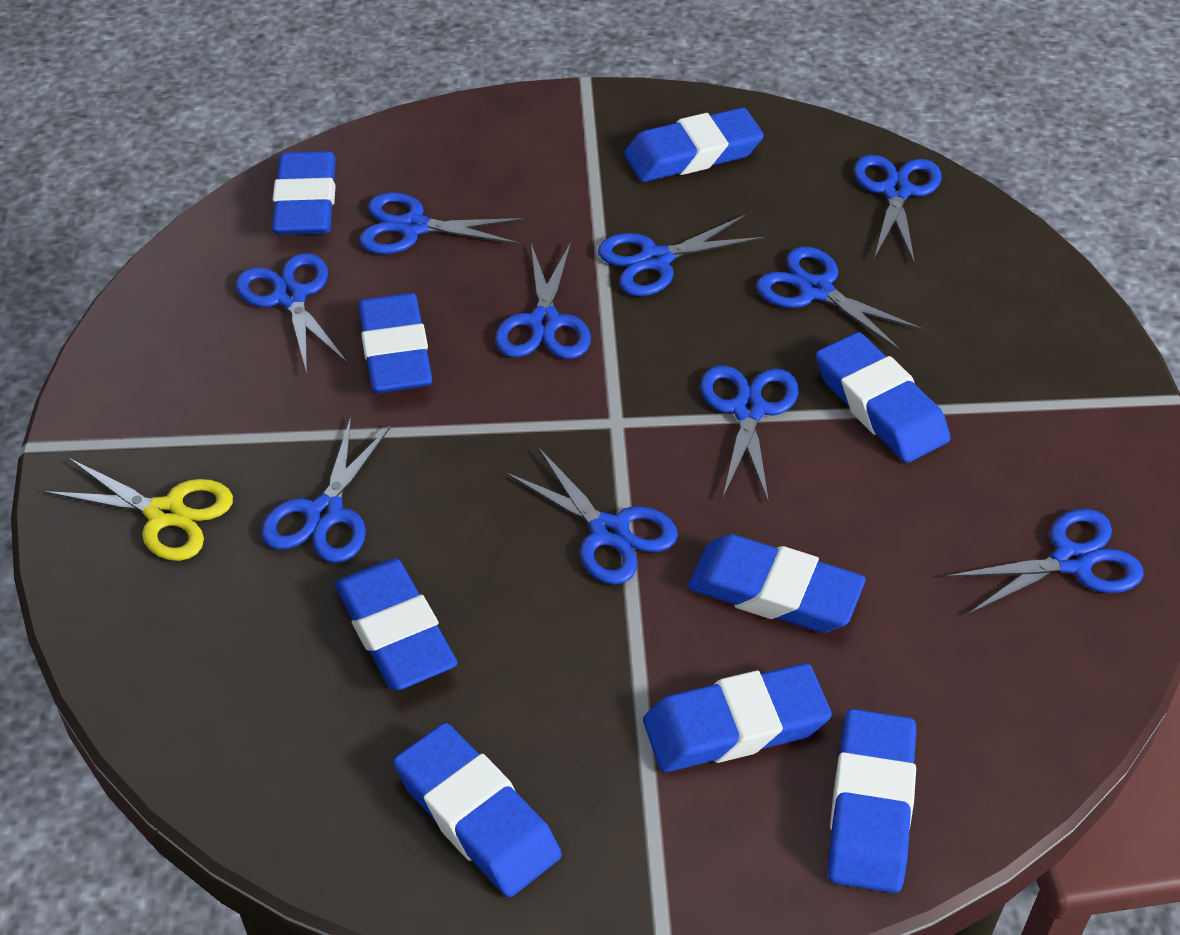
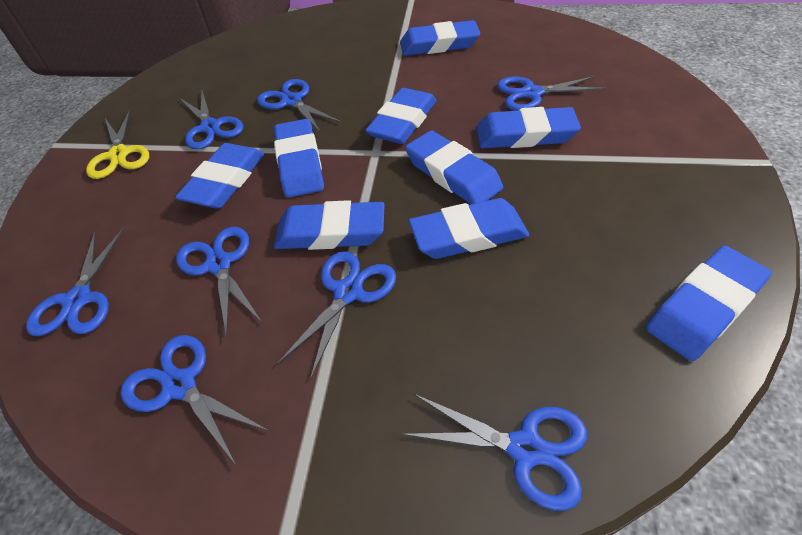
blue scissors: 10 -> 8

